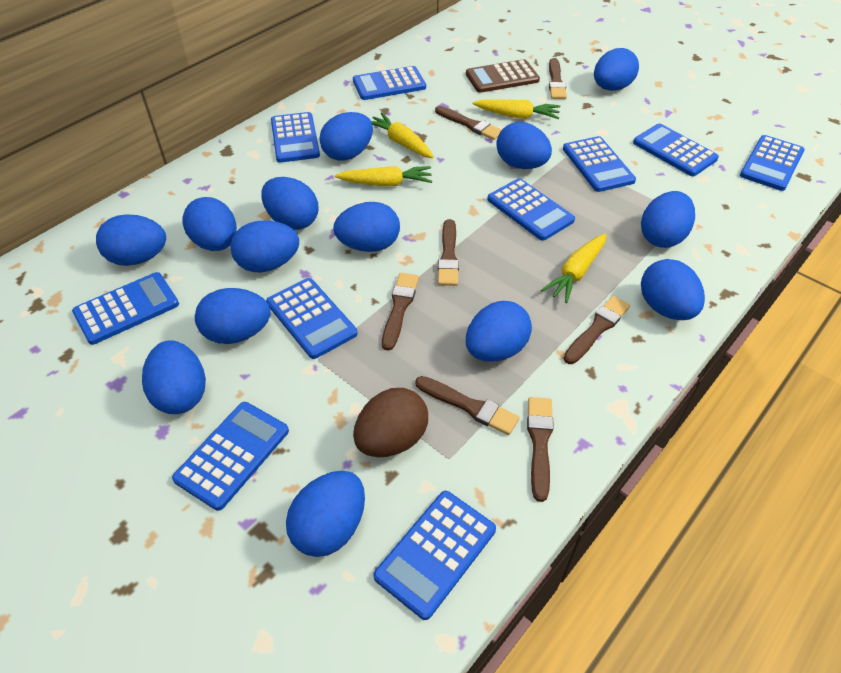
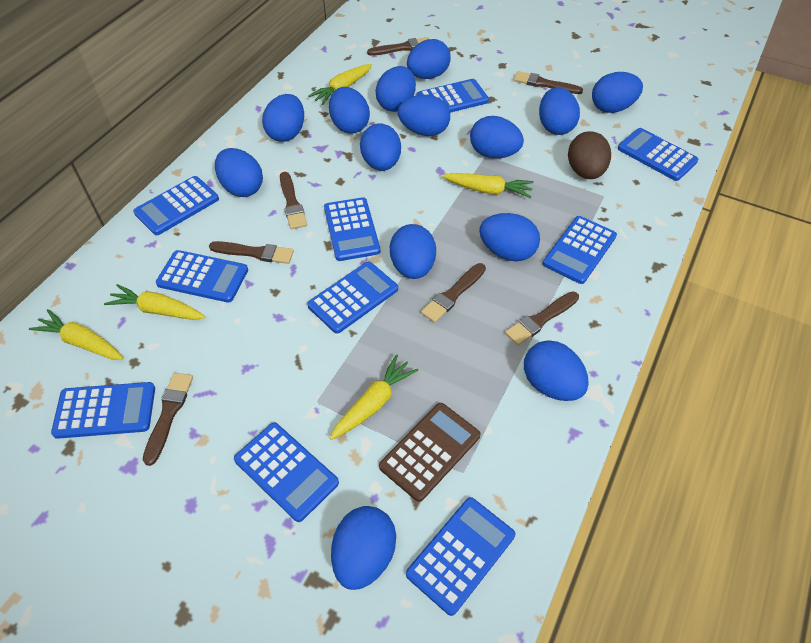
yellow carrot: 4 -> 5

